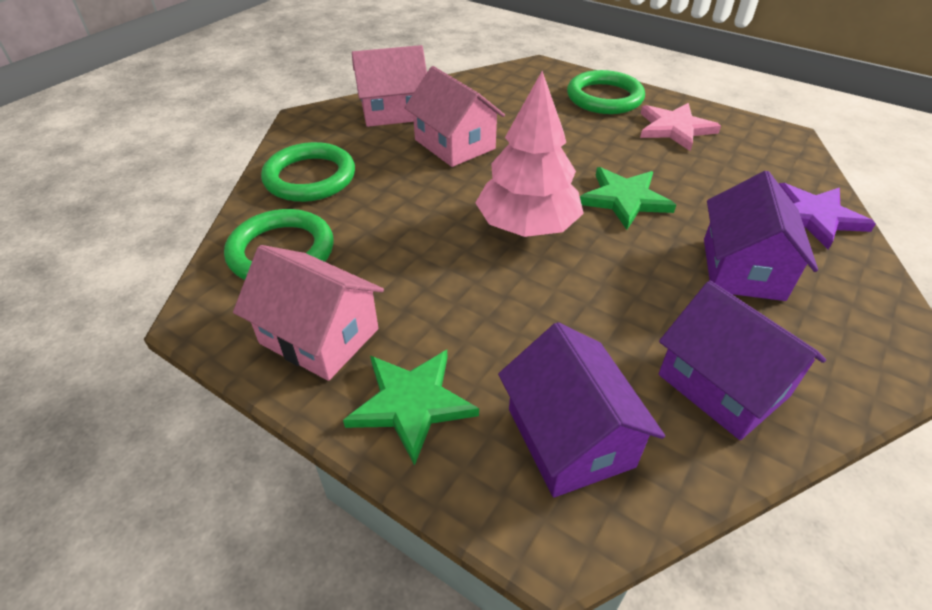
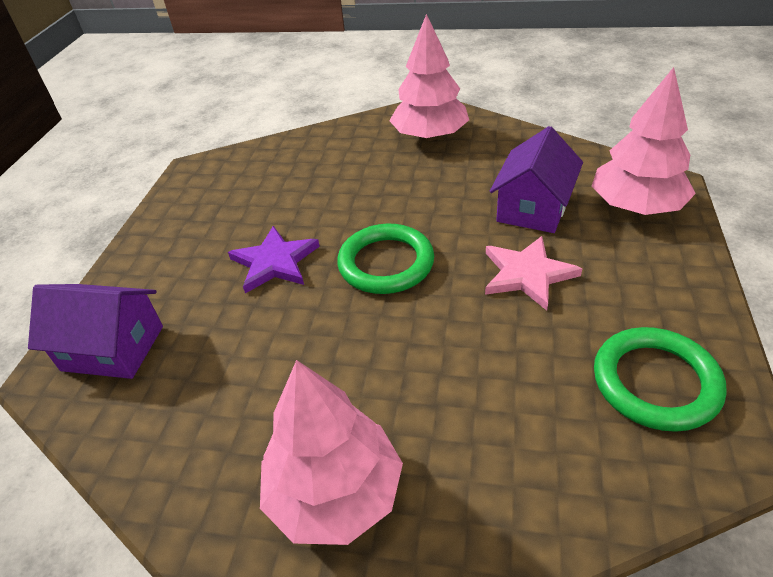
green ring: 3 -> 2
green star: 2 -> 0
pink house: 3 -> 0
pink tree: 1 -> 3
purple house: 3 -> 2

